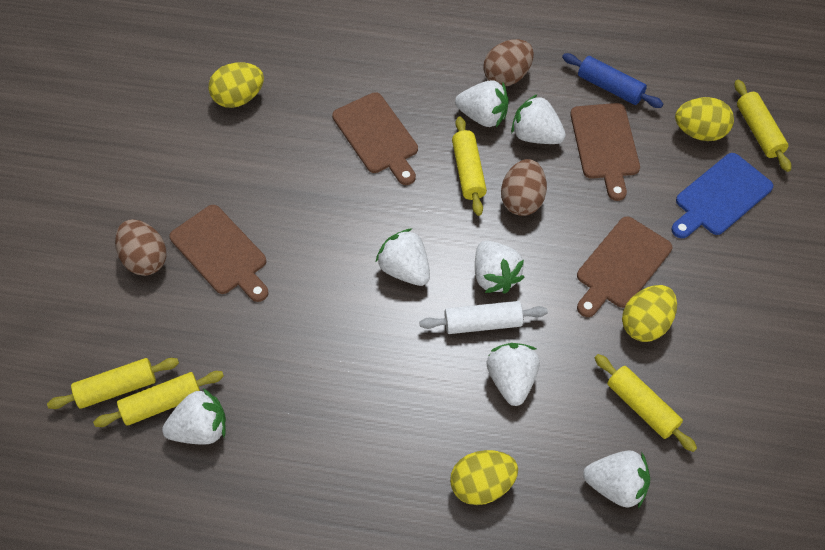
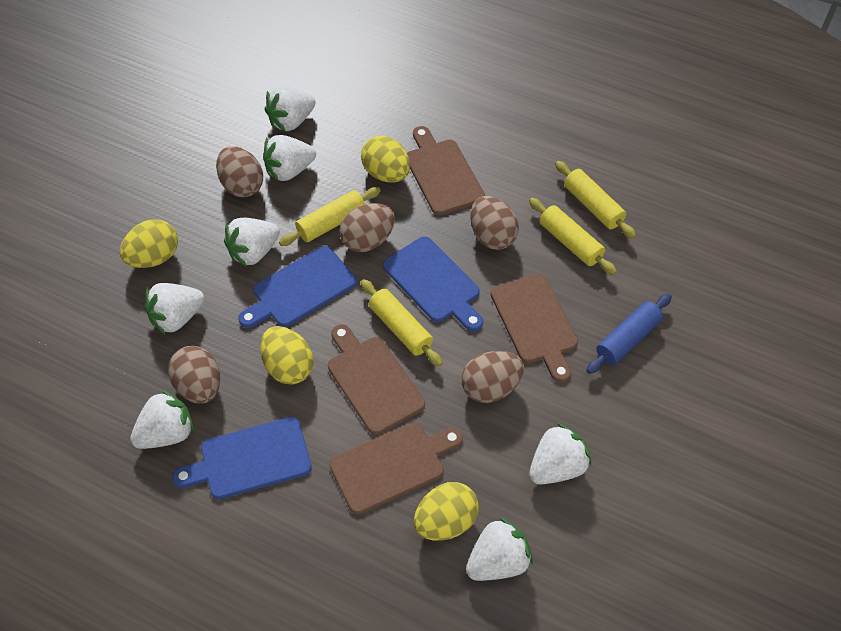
blue cutting board: 1 -> 3
brown egg: 3 -> 5
white rolling pin: 1 -> 0
yellow rolling pin: 5 -> 4

